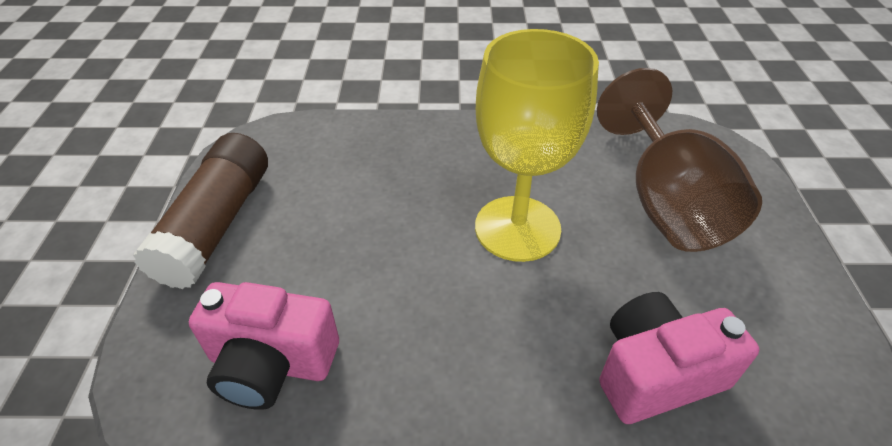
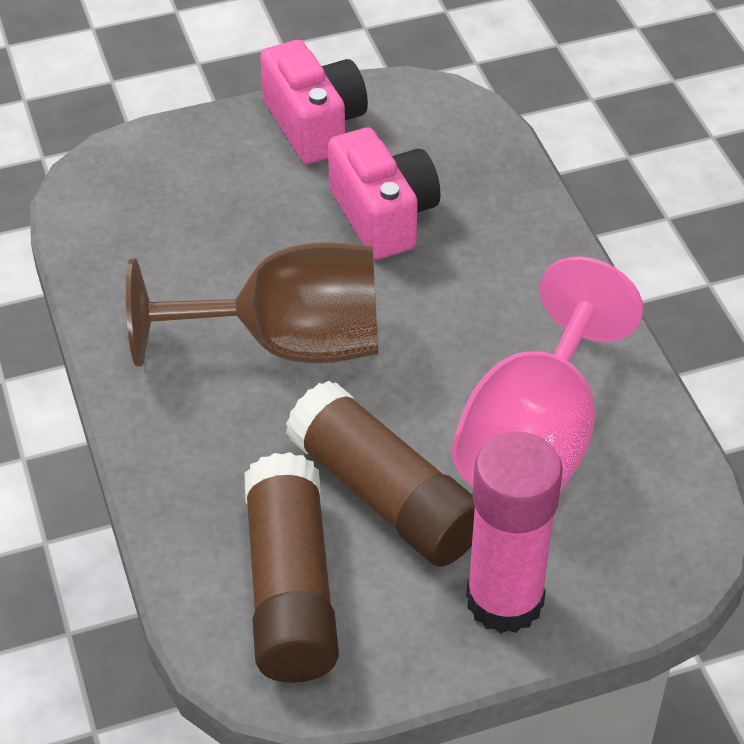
brown glue stick: 1 -> 2
pink glue stick: 0 -> 1
pink goblet: 0 -> 1
yellow goblet: 1 -> 0

